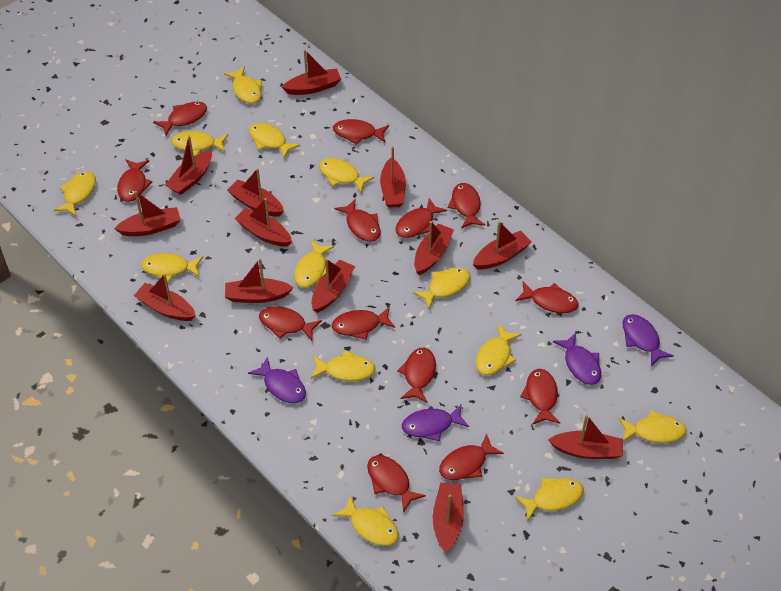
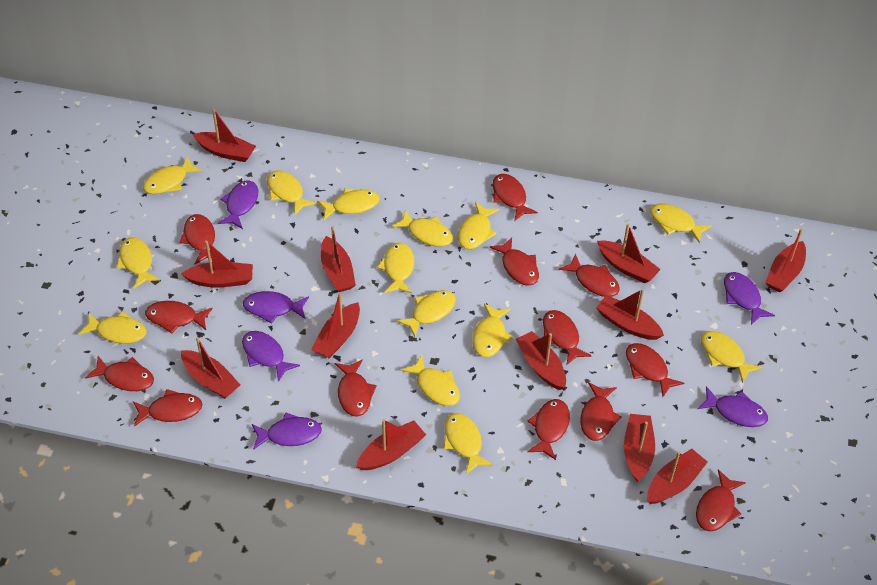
purple fish: 4 -> 6
red boat: 13 -> 12
yellow fish: 13 -> 14

